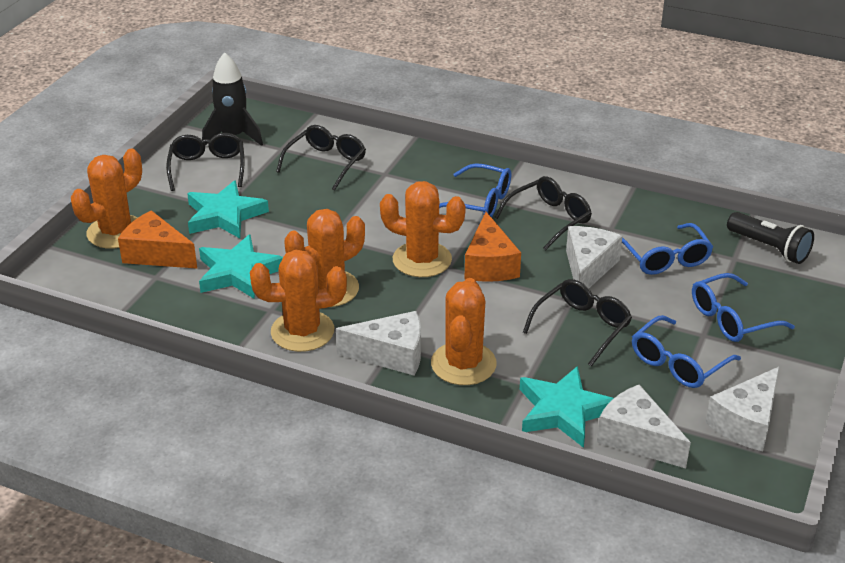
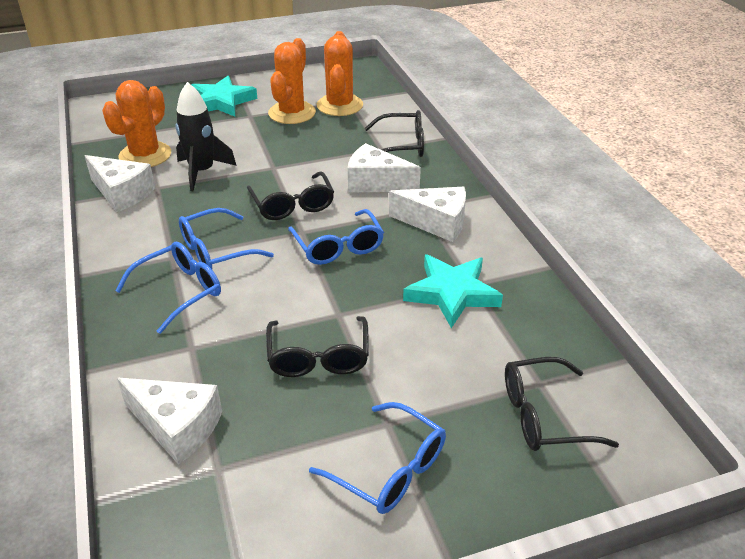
black flashlight: 1 -> 0
orange cactus: 5 -> 3
orange cheese: 2 -> 0
turquoise star: 3 -> 2

